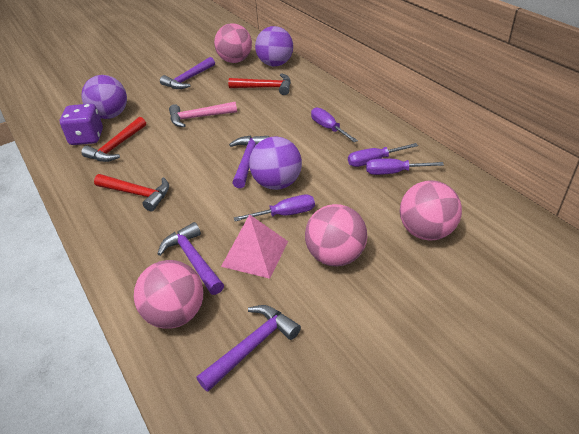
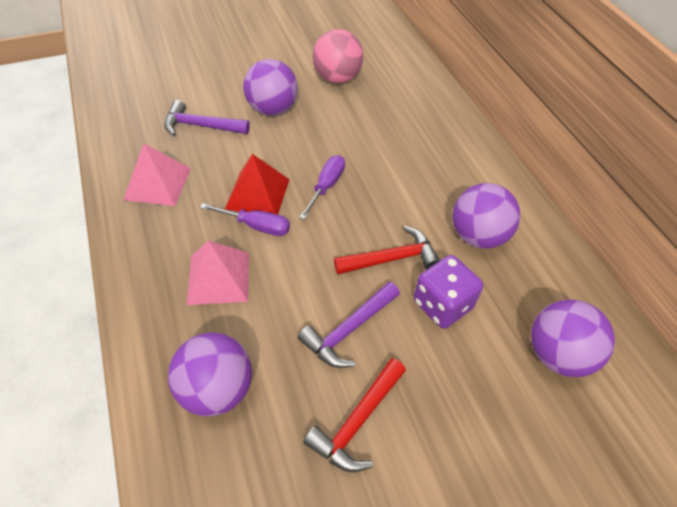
pink ball: 4 -> 1
pink hammer: 1 -> 0
pink pyramid: 1 -> 2
purple ball: 3 -> 4
purple hammer: 4 -> 2
purple screwdriver: 4 -> 2
red hammer: 3 -> 2
red pyramid: 0 -> 1

